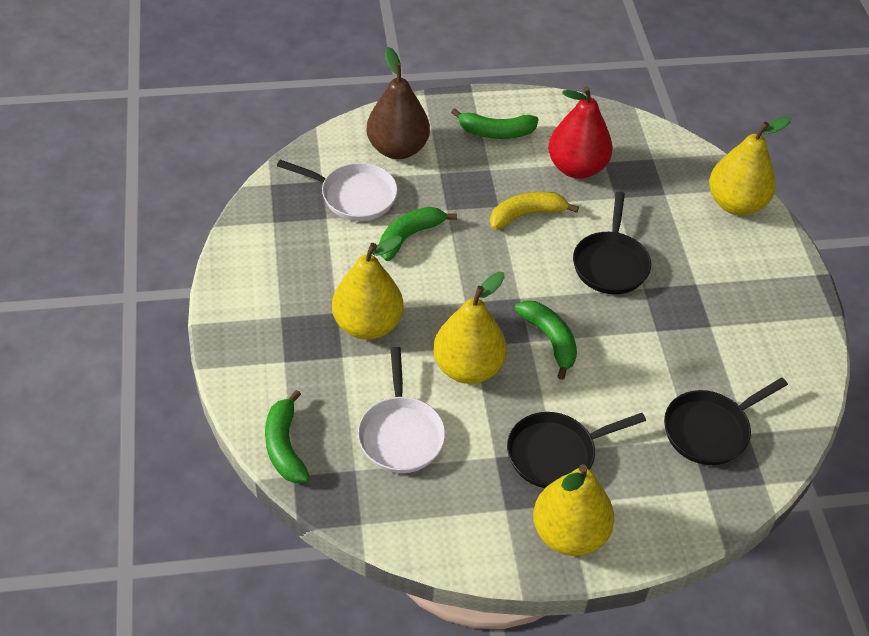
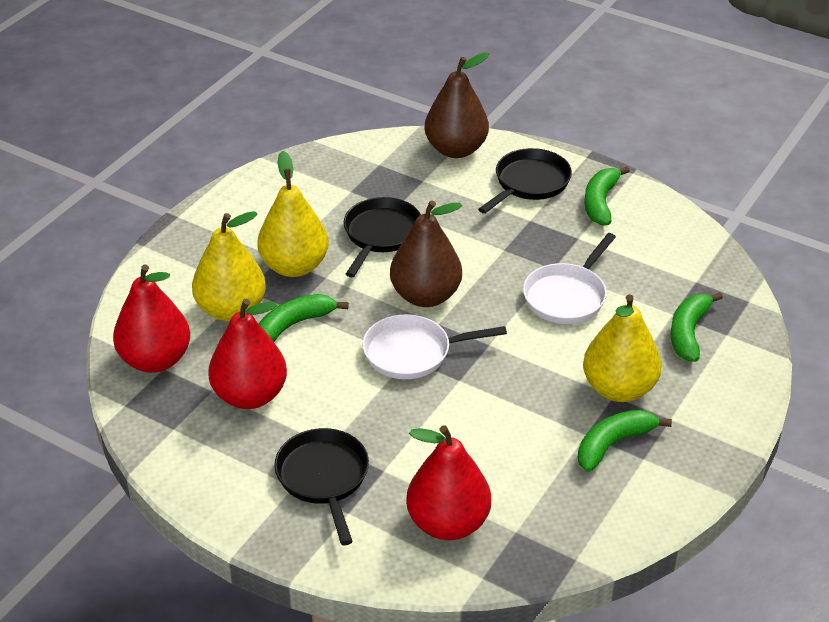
brown pear: 1 -> 2
red pear: 1 -> 3
yellow banana: 1 -> 0
yellow pear: 4 -> 3

